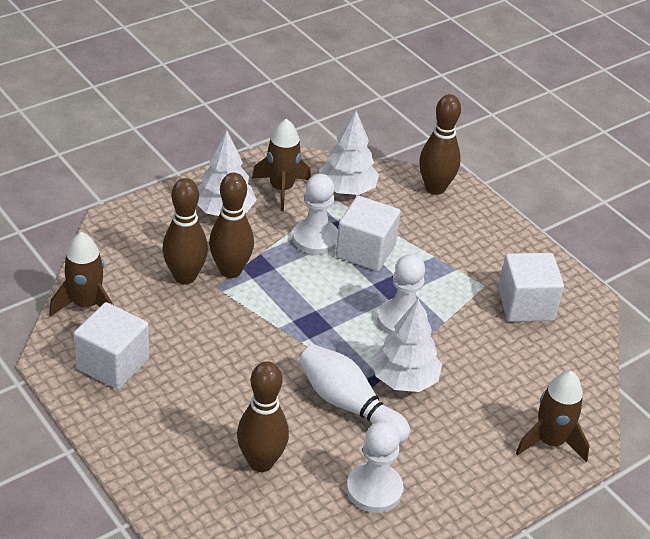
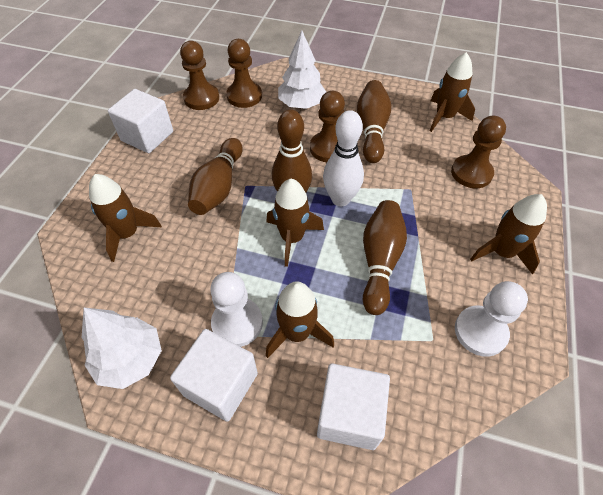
brown pawn: 0 -> 4
brown rocket: 3 -> 5
white pawn: 3 -> 2
white tree: 3 -> 2

